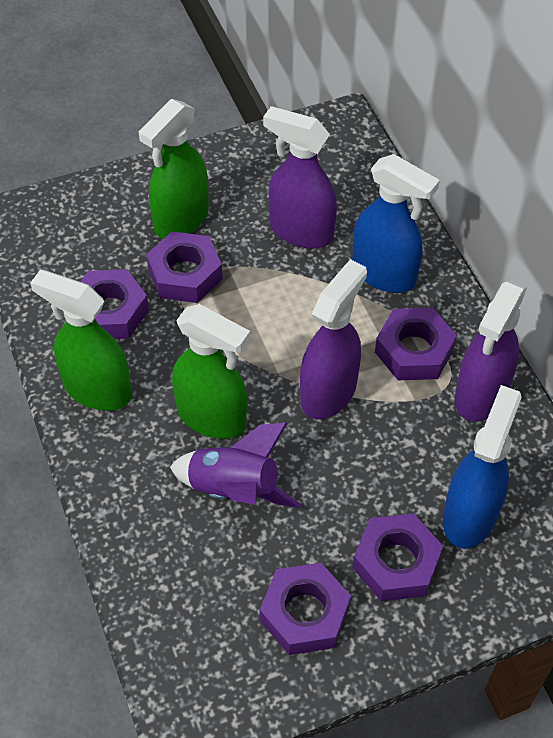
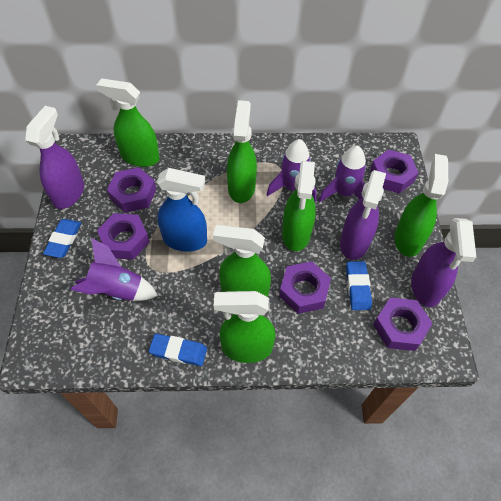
blue eraser: 0 -> 3
blue spray bottle: 2 -> 1
green spray bottle: 3 -> 6
purple rocket: 1 -> 3

